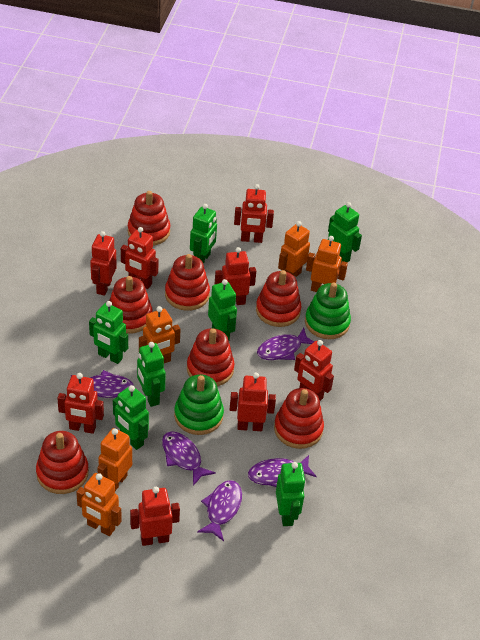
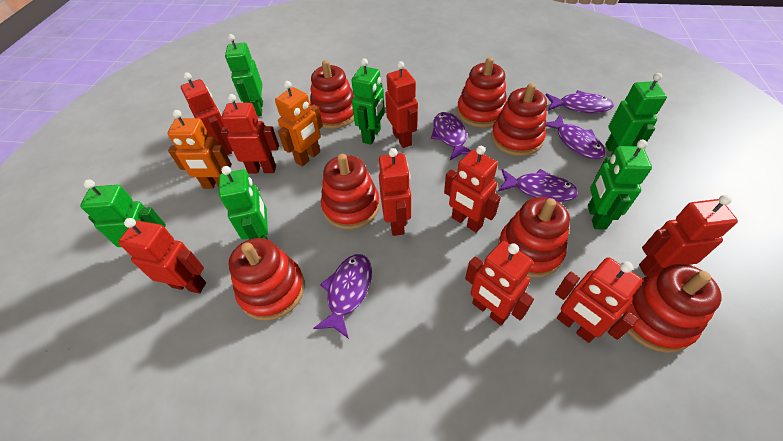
green robot: 7 -> 6
green stacking toy: 2 -> 0
orange robot: 5 -> 2
red robot: 8 -> 9

